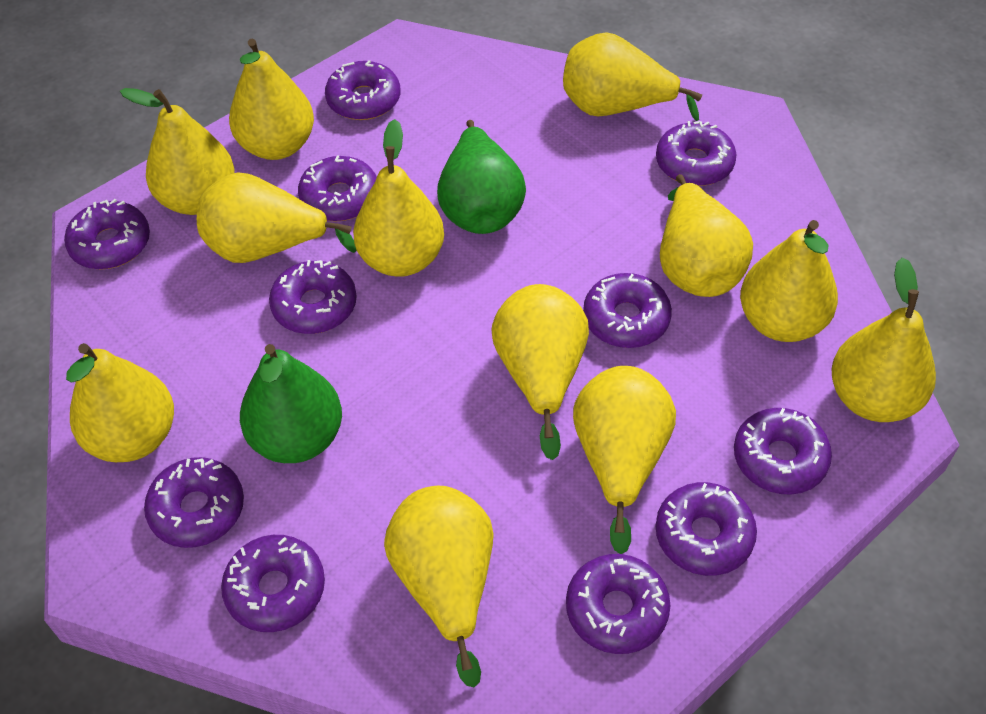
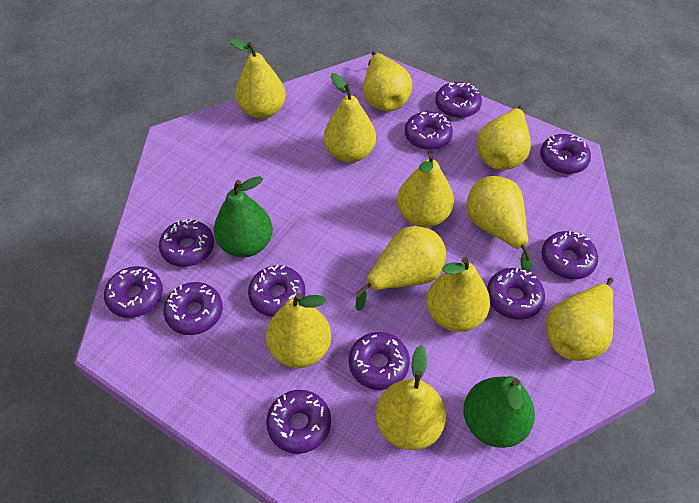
yellow pear: 12 -> 11

